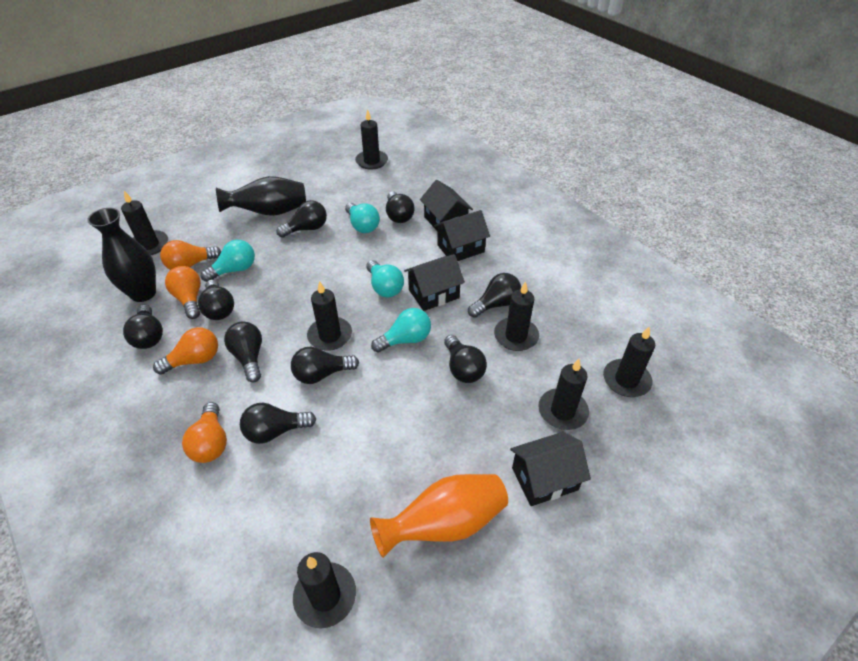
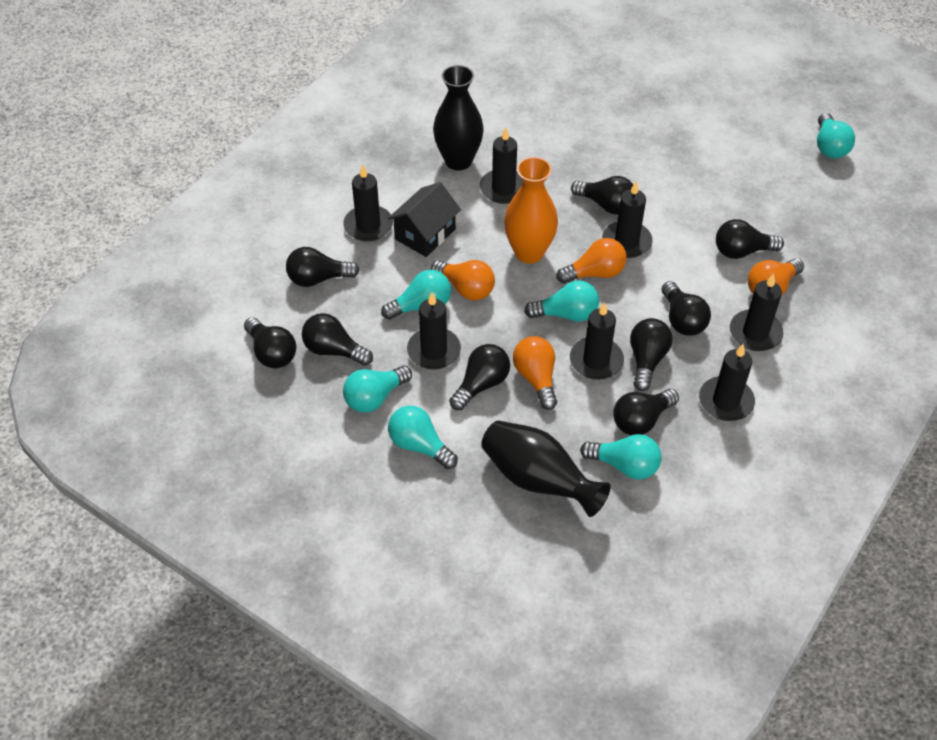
black house: 4 -> 1
turquoise light bulb: 4 -> 6

